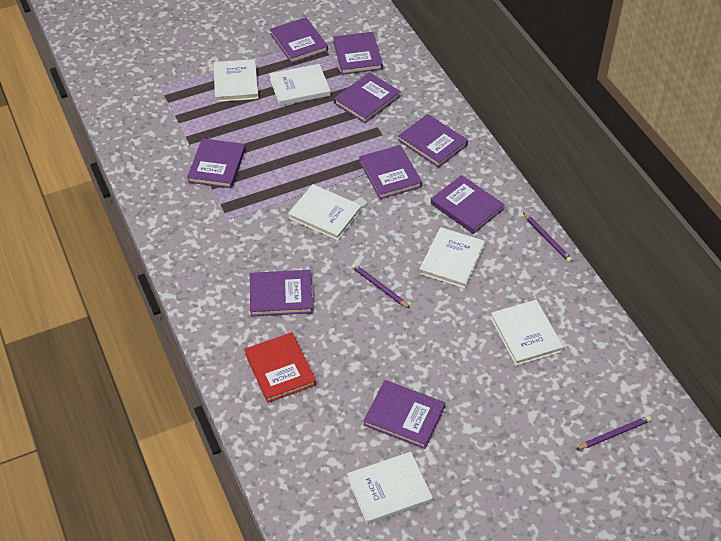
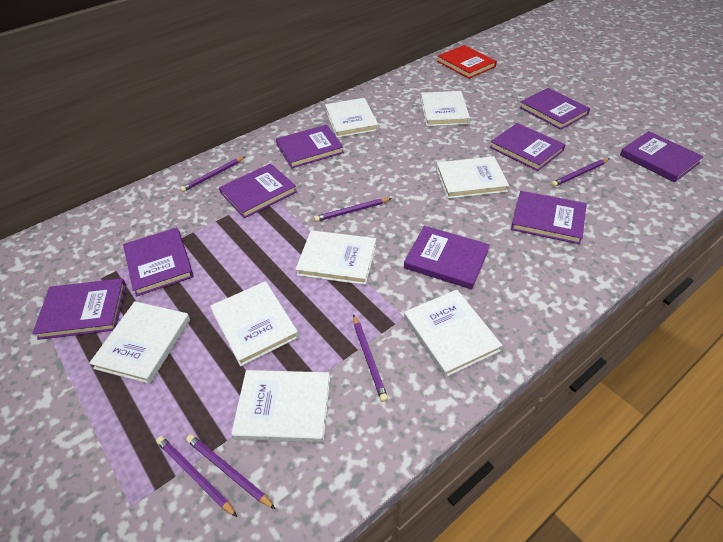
purple pencil: 3 -> 6
white book: 6 -> 8

